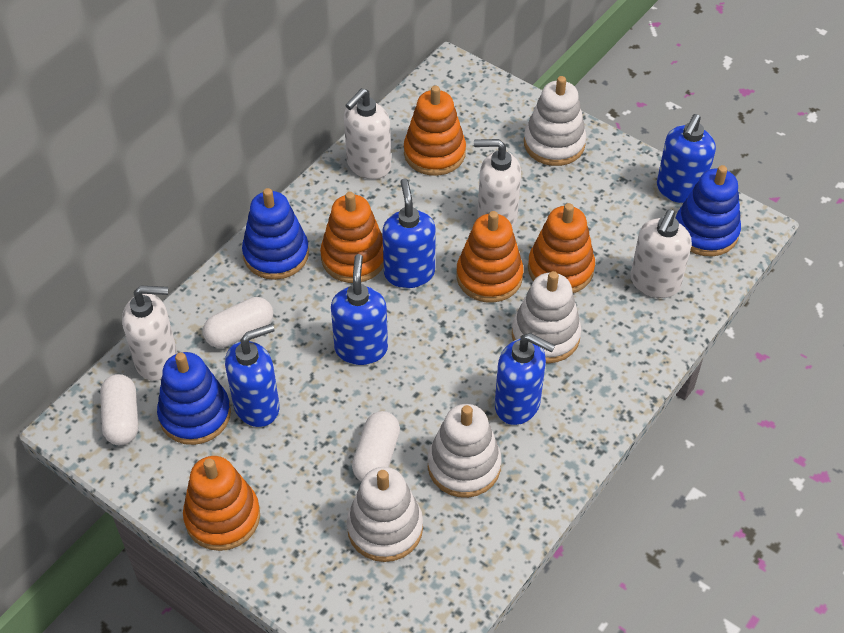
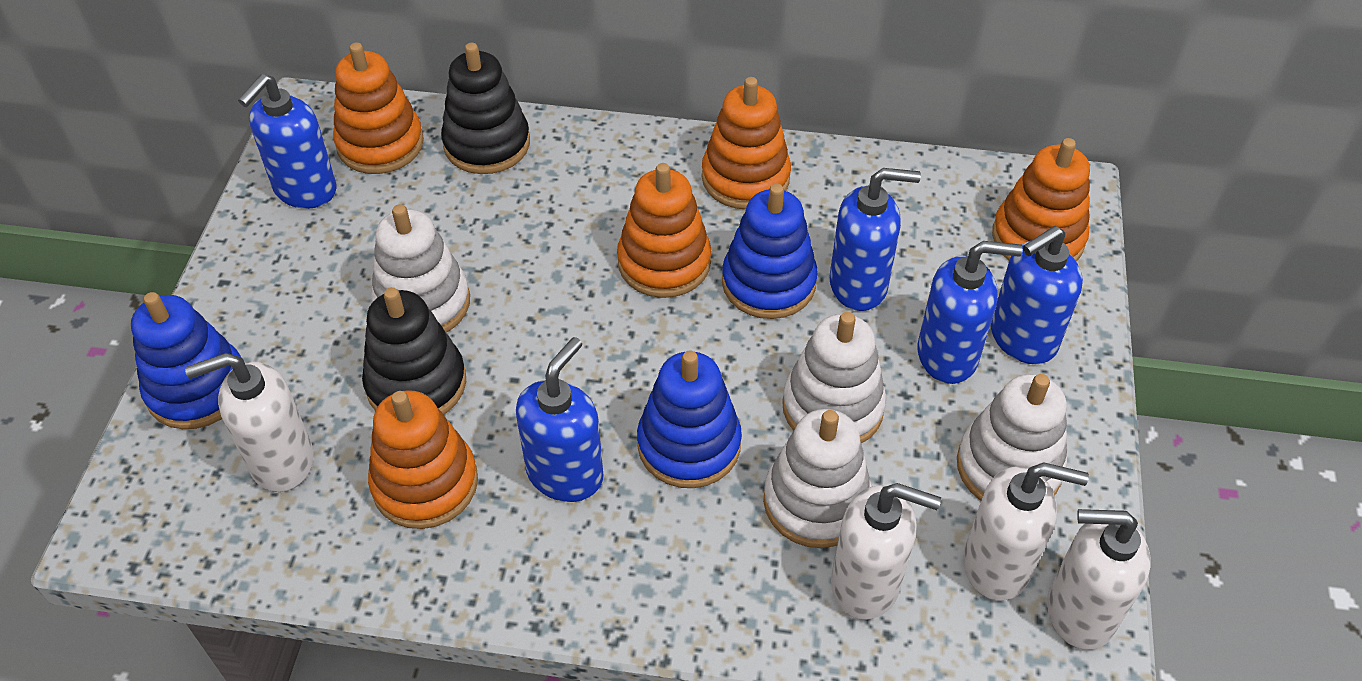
black stacking toy: 0 -> 2
white capsule: 3 -> 0

